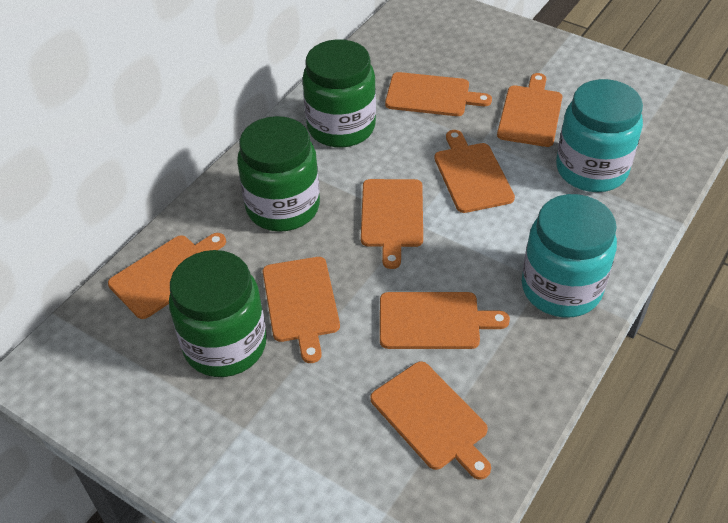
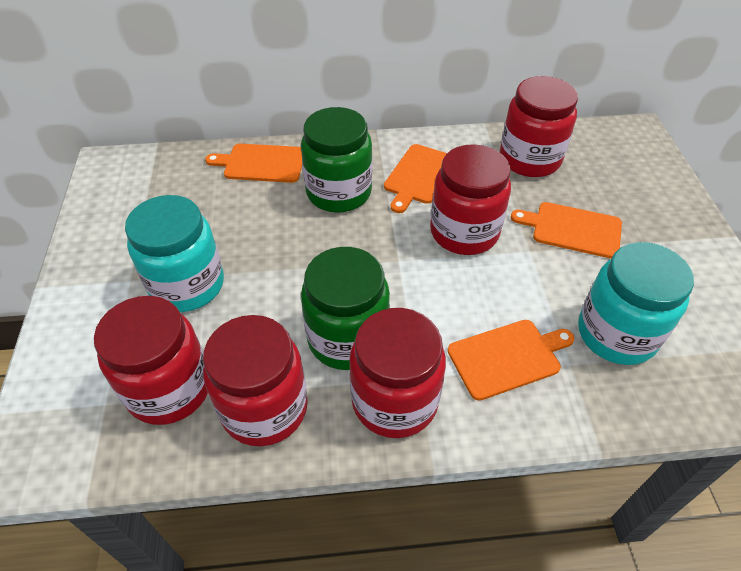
green jar: 3 -> 2
orange cutting board: 8 -> 4
red jar: 0 -> 5

